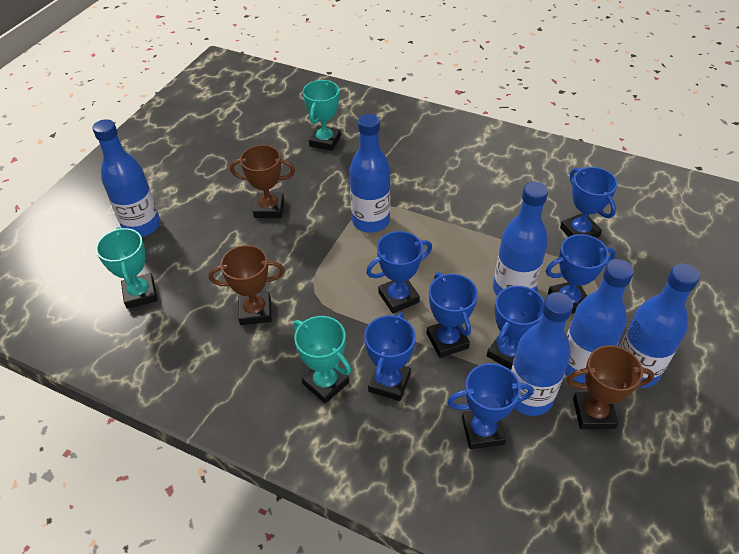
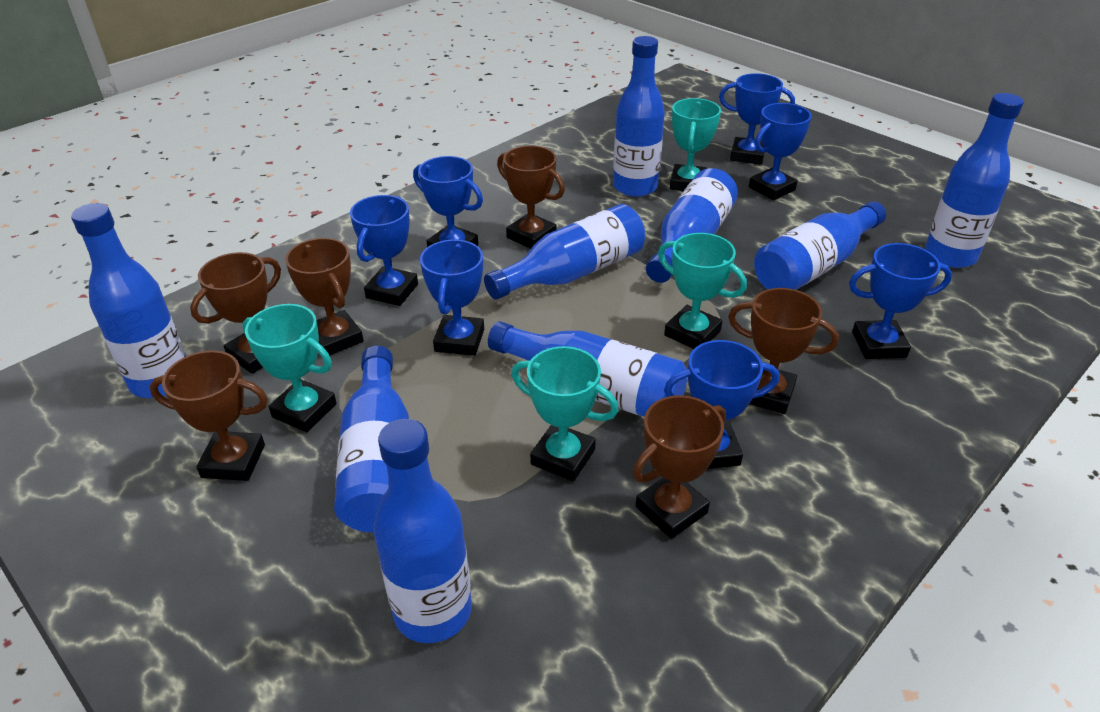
blue bottle: 6 -> 9
brown trophy: 3 -> 6
turquoise trophy: 3 -> 4

